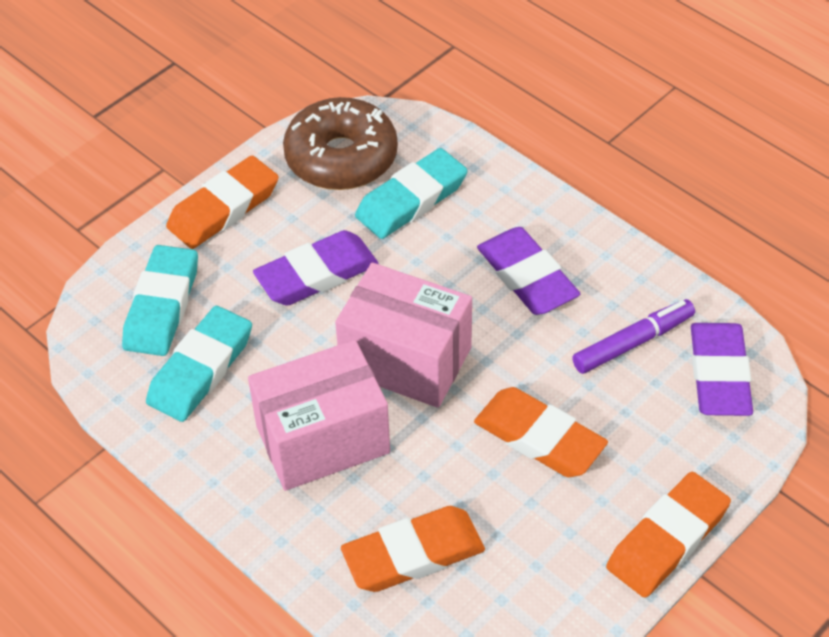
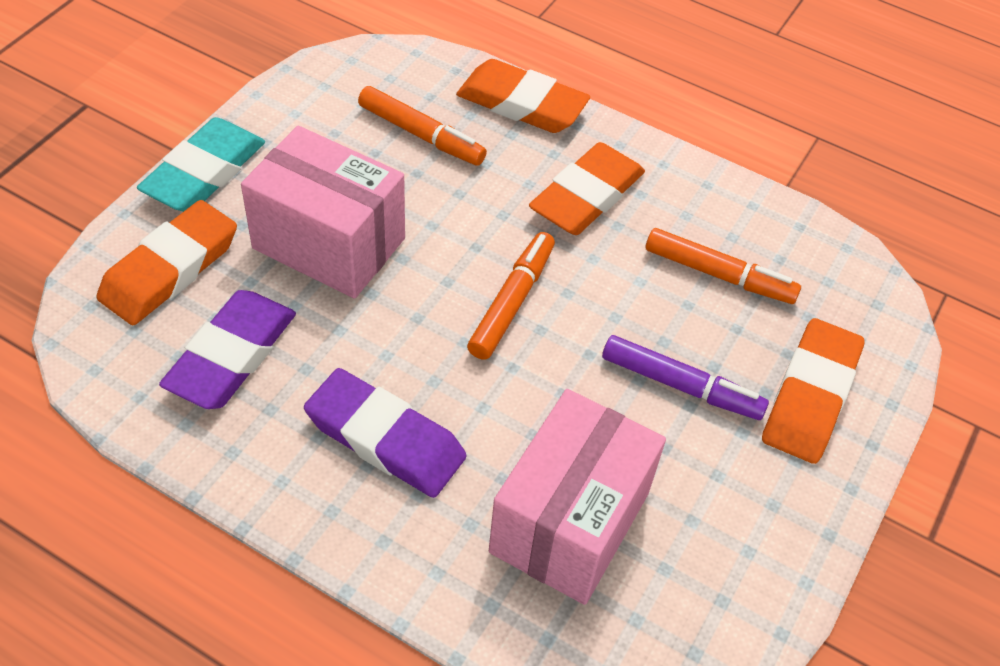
brown donut: 1 -> 0
orange marker: 0 -> 3
purple eraser: 3 -> 2
turquoise eraser: 3 -> 1

